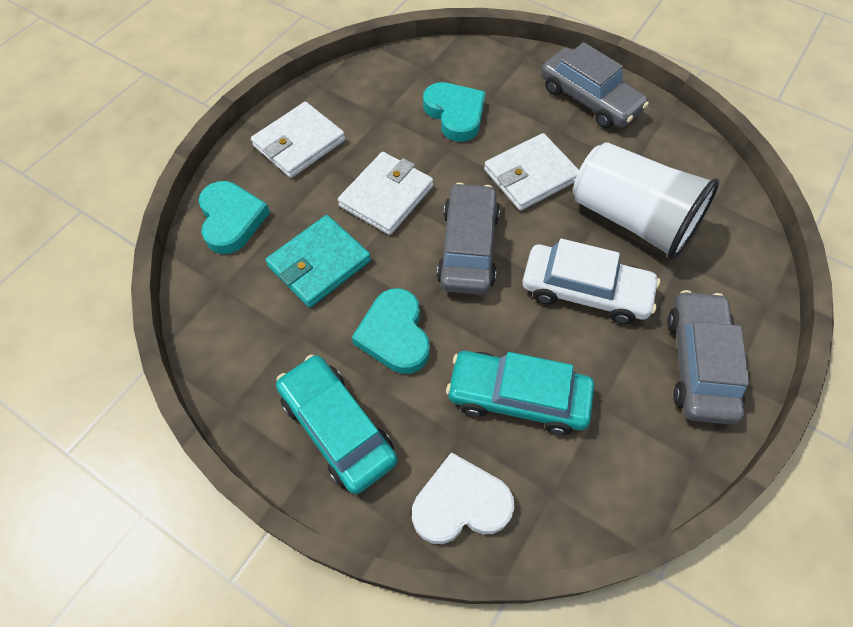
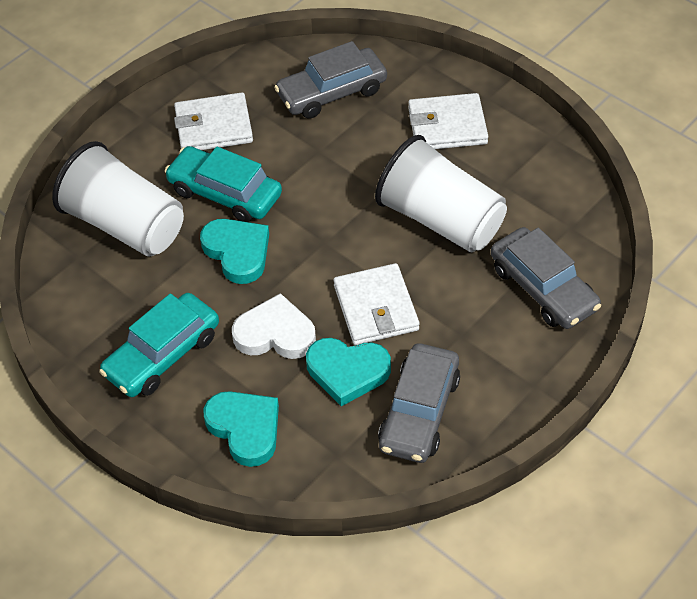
turquoise wallet: 1 -> 0
white car: 1 -> 0
white cup: 1 -> 2

